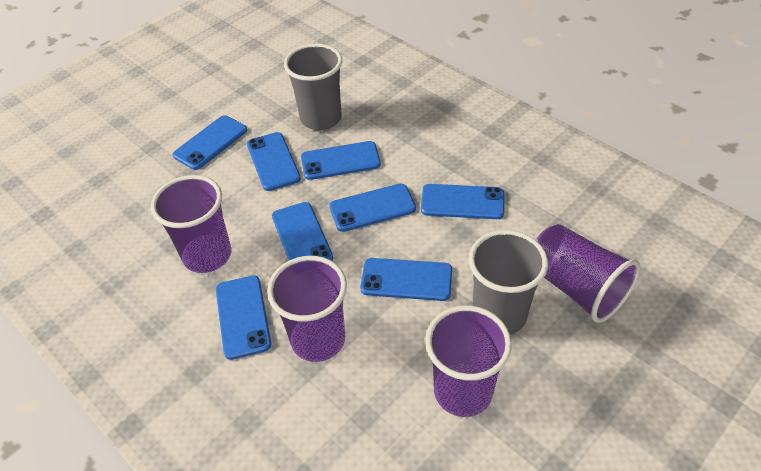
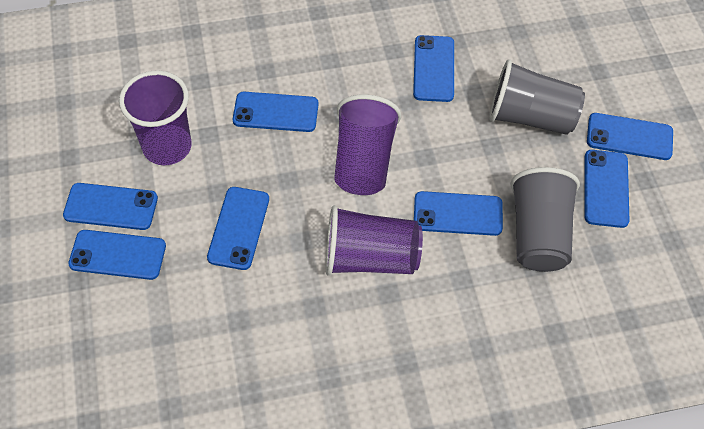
purple cup: 4 -> 3

